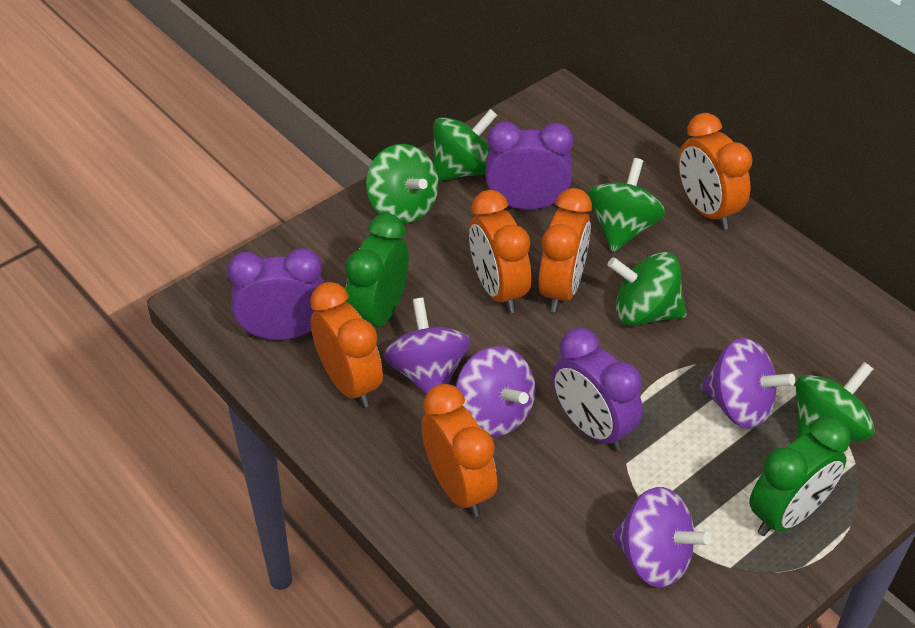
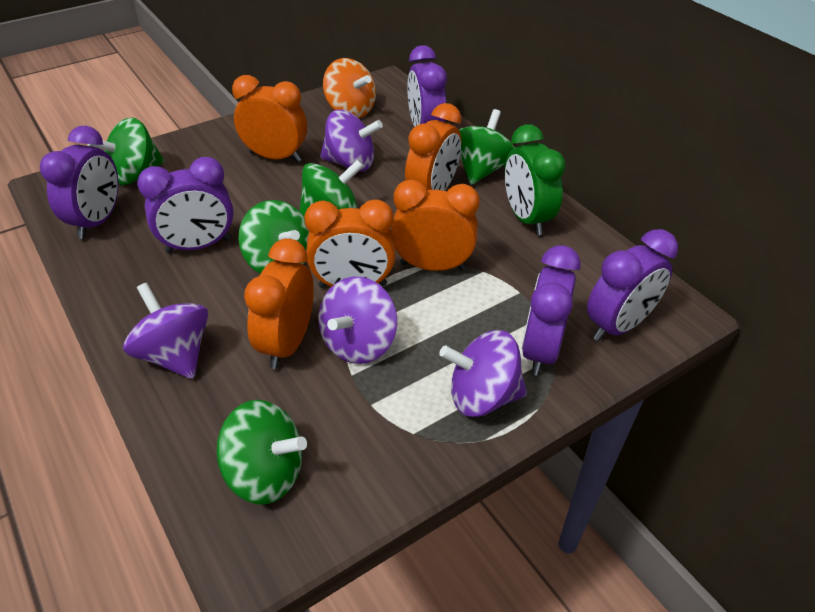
green clock: 2 -> 1
orange spinning top: 0 -> 1
purple clock: 3 -> 5

